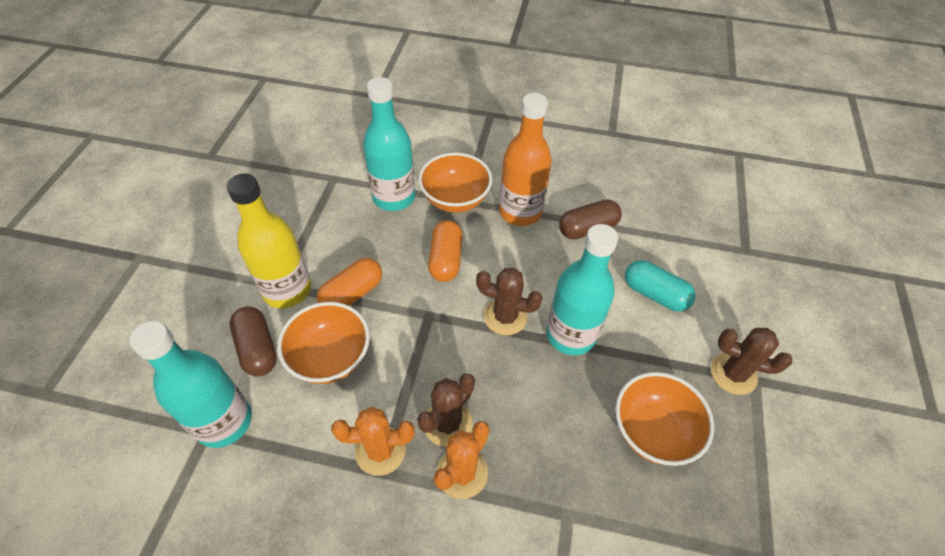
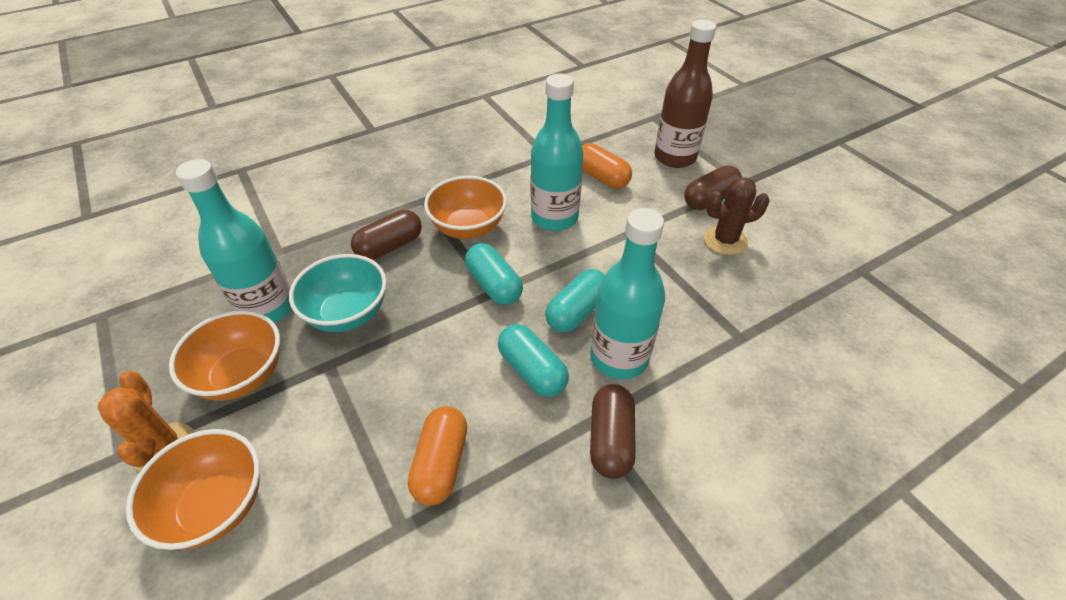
brown bottle: 0 -> 1
brown cactus: 3 -> 1
brown capsule: 2 -> 3
orange bottle: 1 -> 0
orange cactus: 2 -> 1
turquoise bowl: 0 -> 1
turquoise capsule: 1 -> 3
yellow bottle: 1 -> 0

